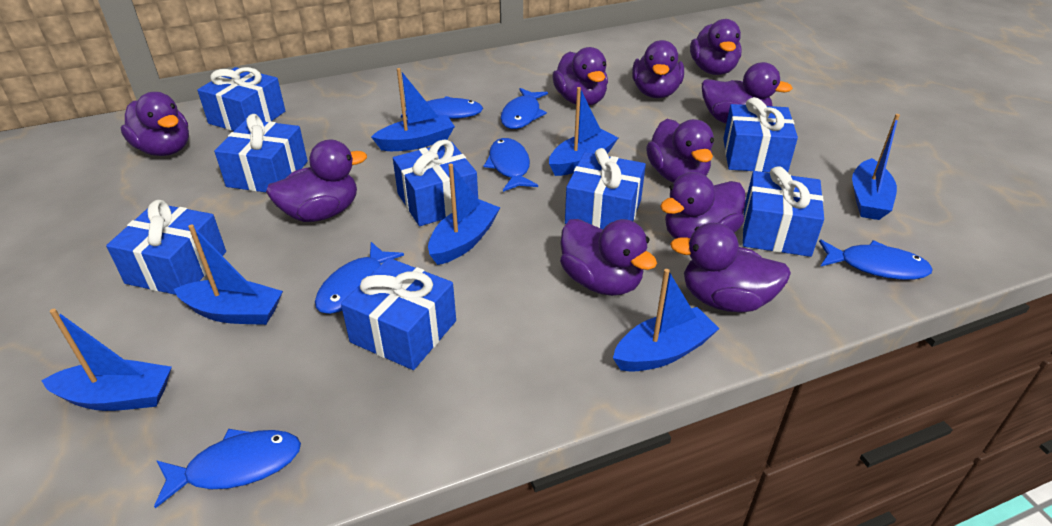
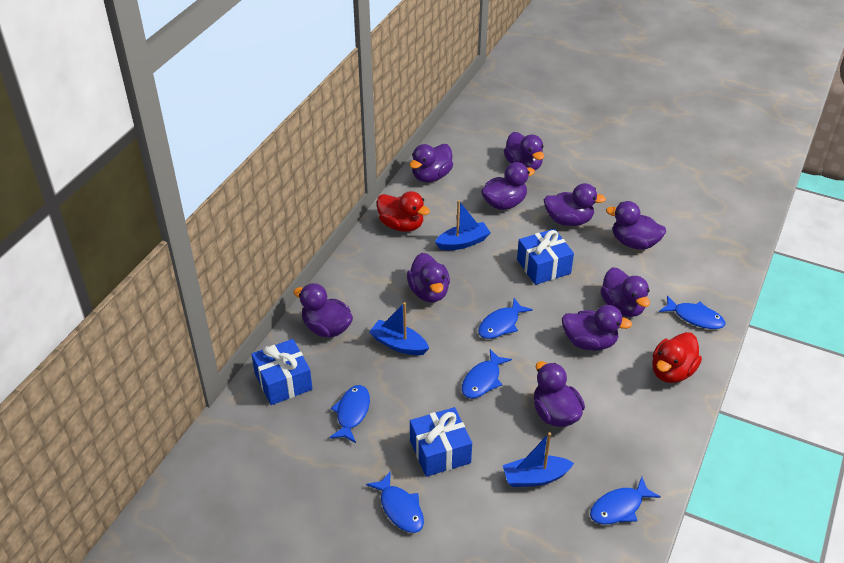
blue boat: 7 -> 3
blue gift: 8 -> 3
red duck: 0 -> 2

